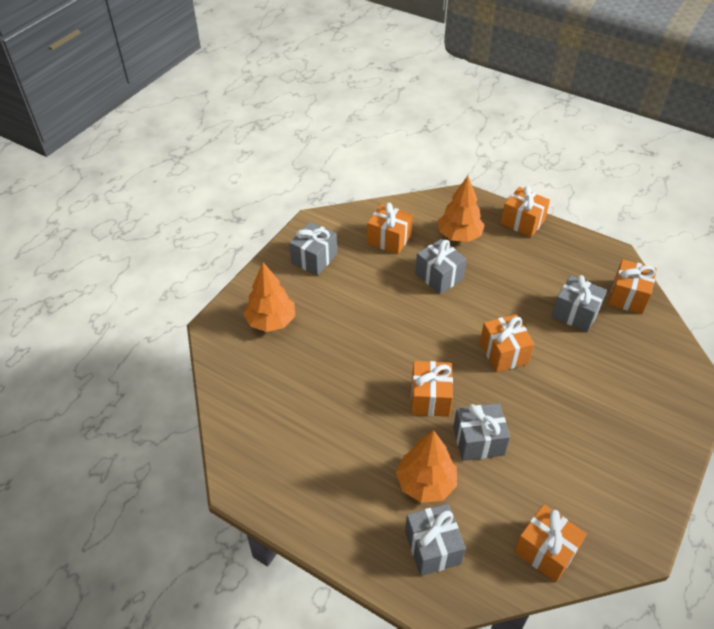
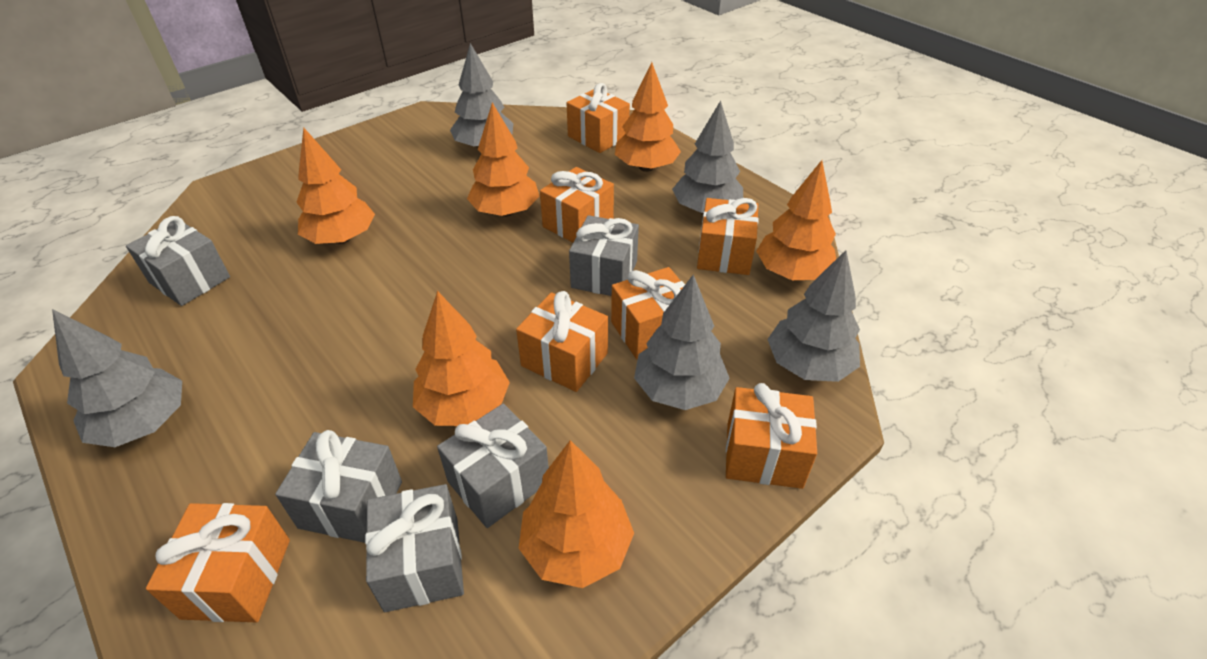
grey tree: 0 -> 5
orange gift: 6 -> 7
orange tree: 3 -> 6

